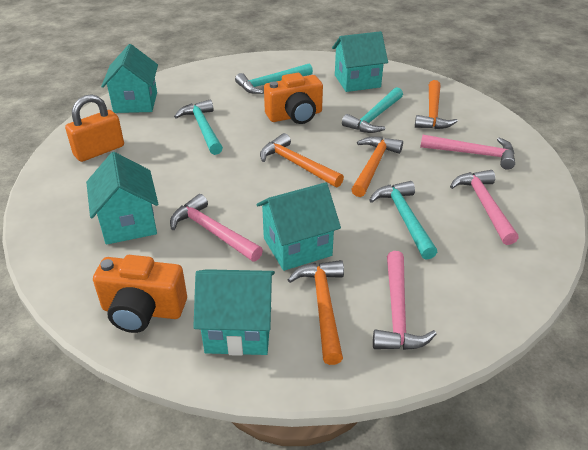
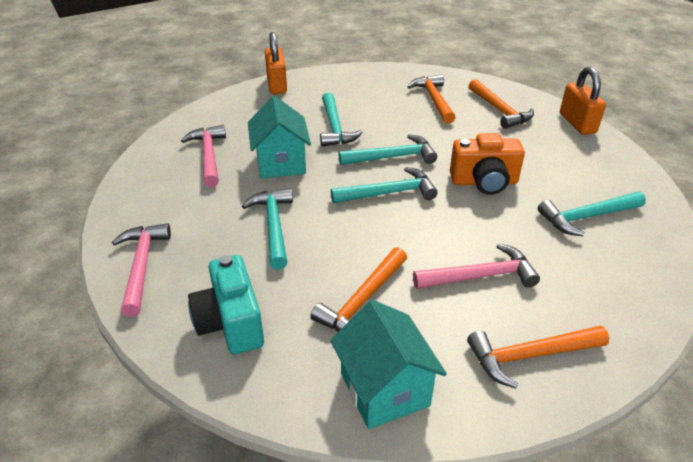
orange camera: 2 -> 1
orange padlock: 1 -> 2
pink hammer: 4 -> 3
turquoise camera: 0 -> 1
turquoise hammer: 4 -> 5
turquoise house: 5 -> 2

